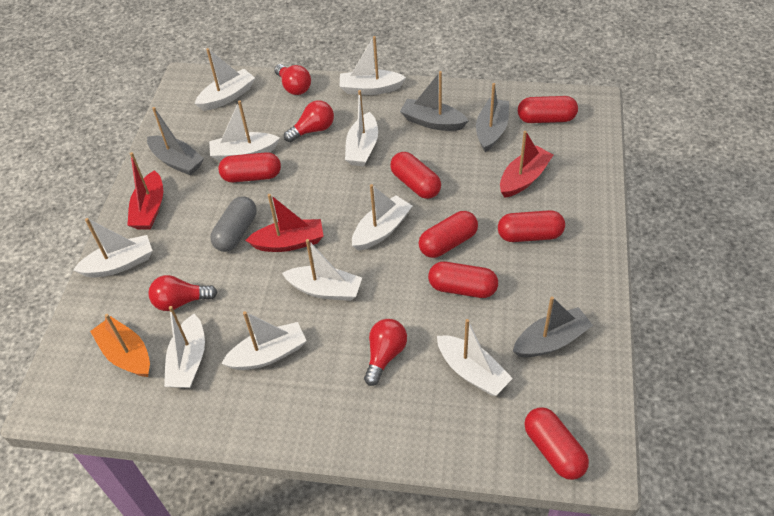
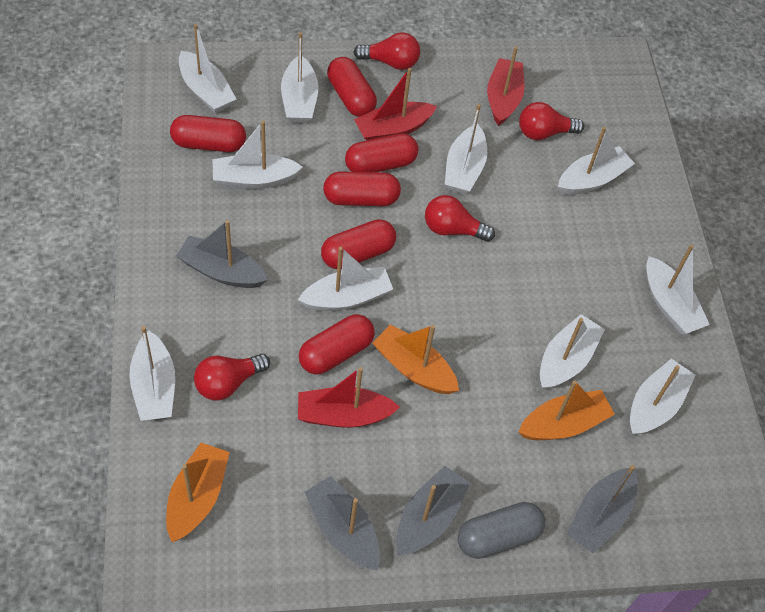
orange boat: 1 -> 3
red capsule: 7 -> 6

